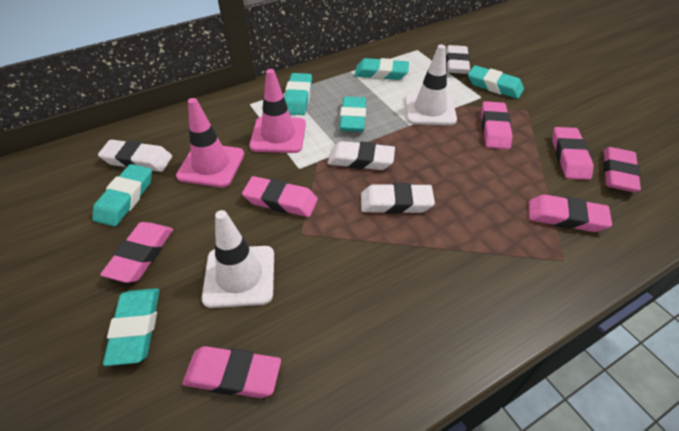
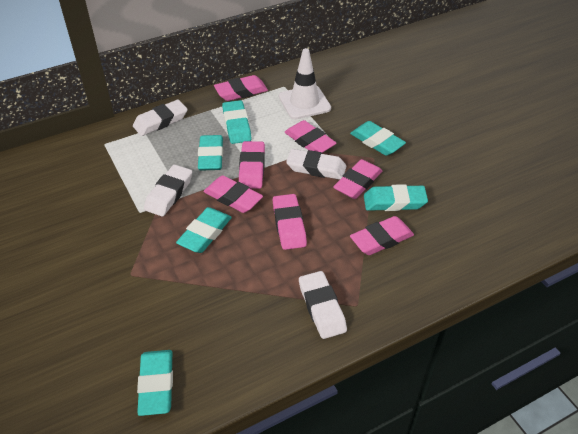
pink traffic cone: 2 -> 0
white traffic cone: 2 -> 1

